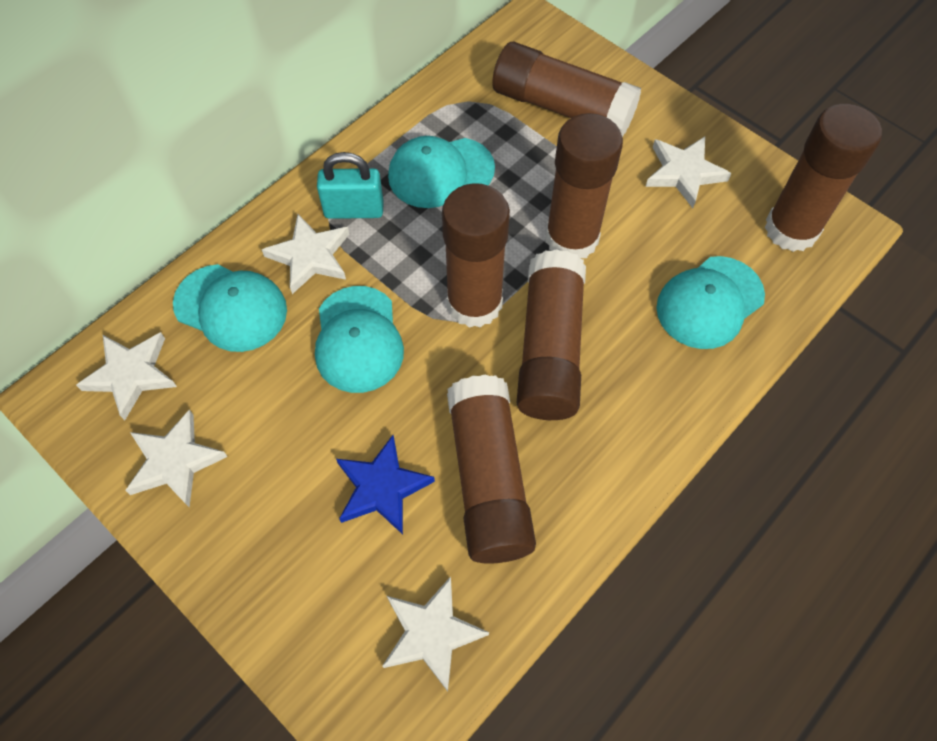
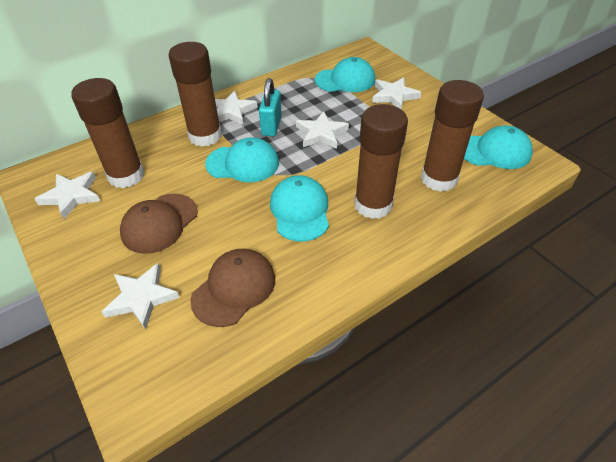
blue star: 1 -> 0
brown cap: 0 -> 2
brown glue stick: 6 -> 4

